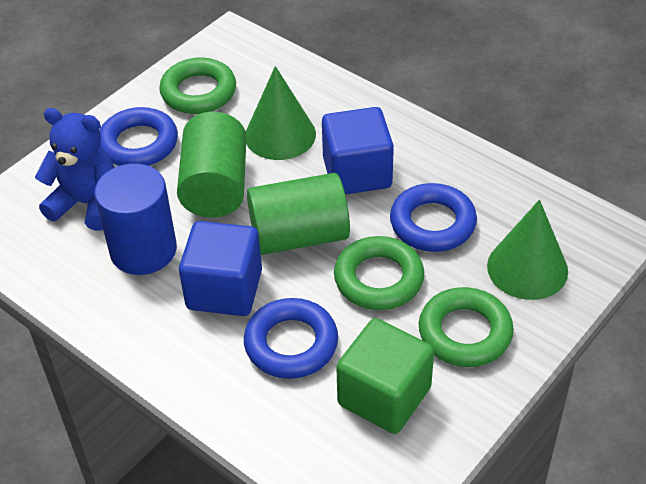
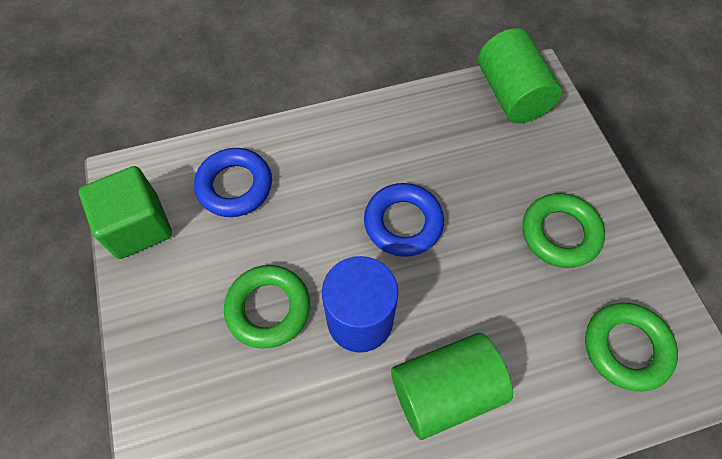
blue cube: 2 -> 0
blue ring: 3 -> 2
blue teddy bear: 1 -> 0
green cone: 2 -> 0

